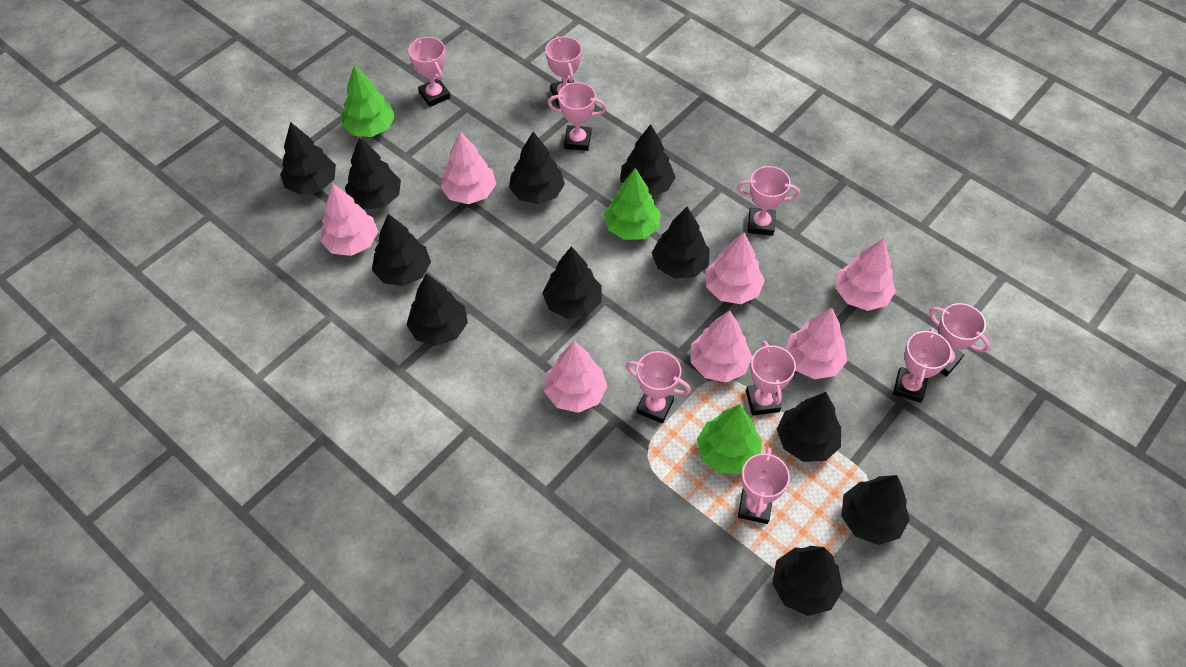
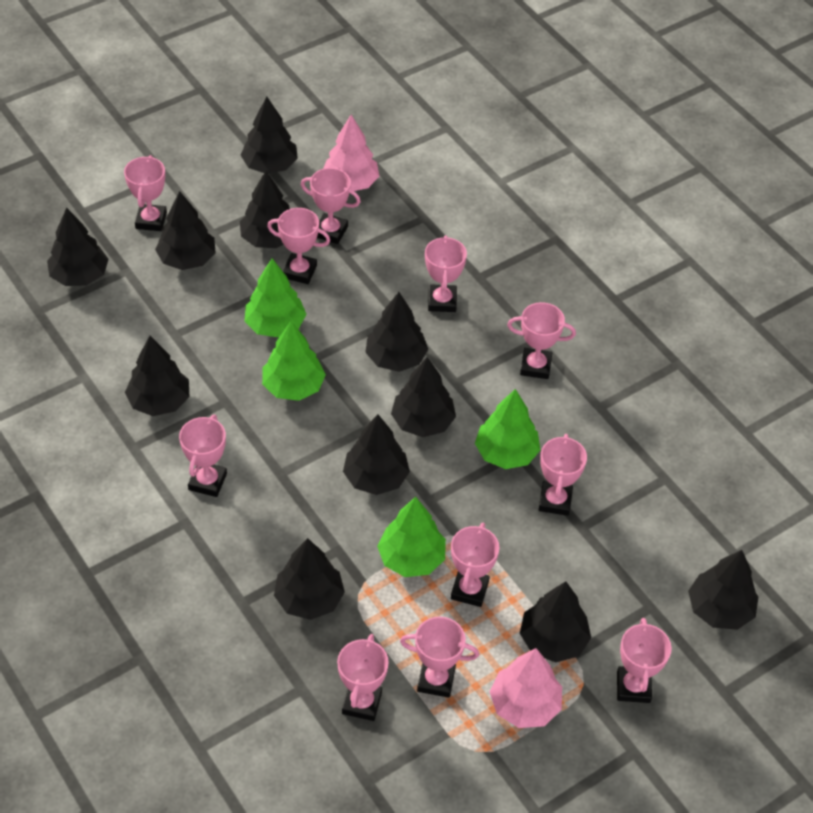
green tree: 3 -> 4
pink tree: 7 -> 2
pink trophy: 9 -> 11

